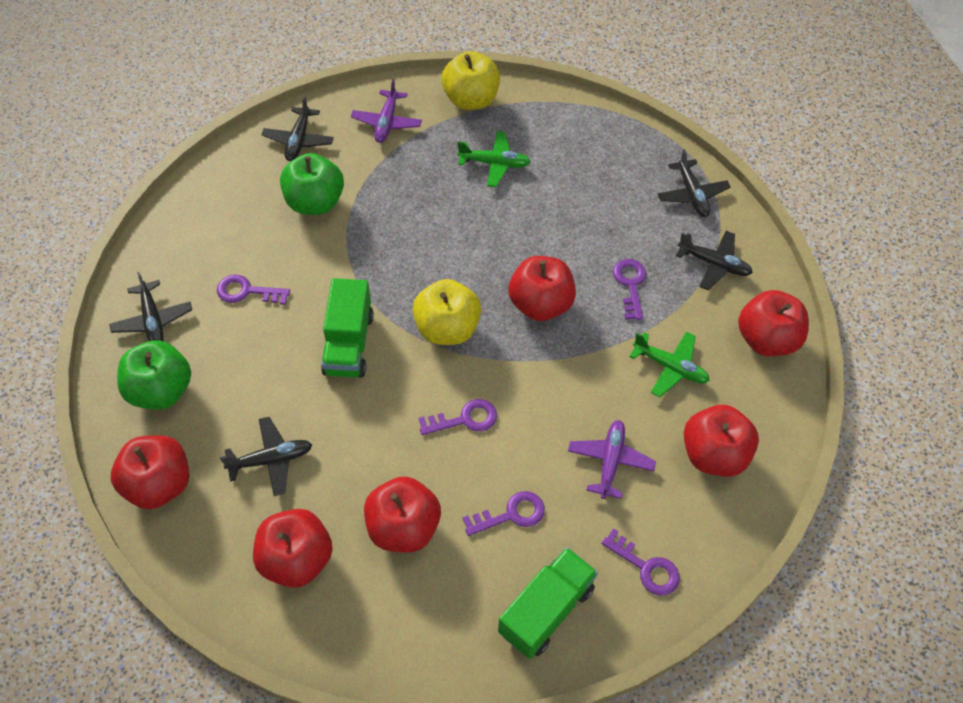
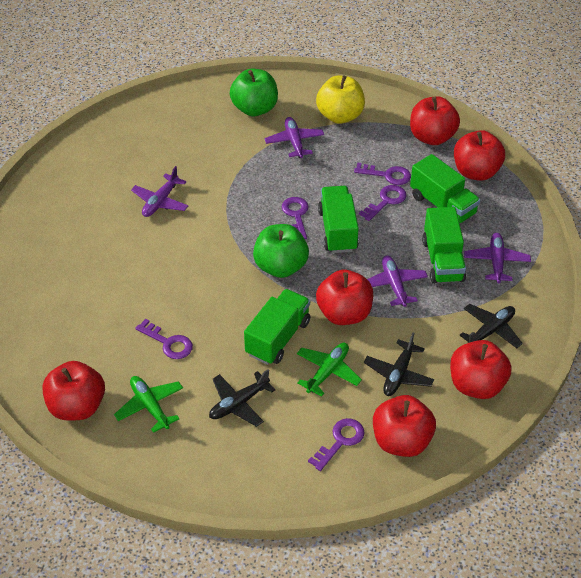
black plane: 5 -> 3
green truck: 2 -> 4
purple plane: 2 -> 4
yellow apple: 2 -> 1

